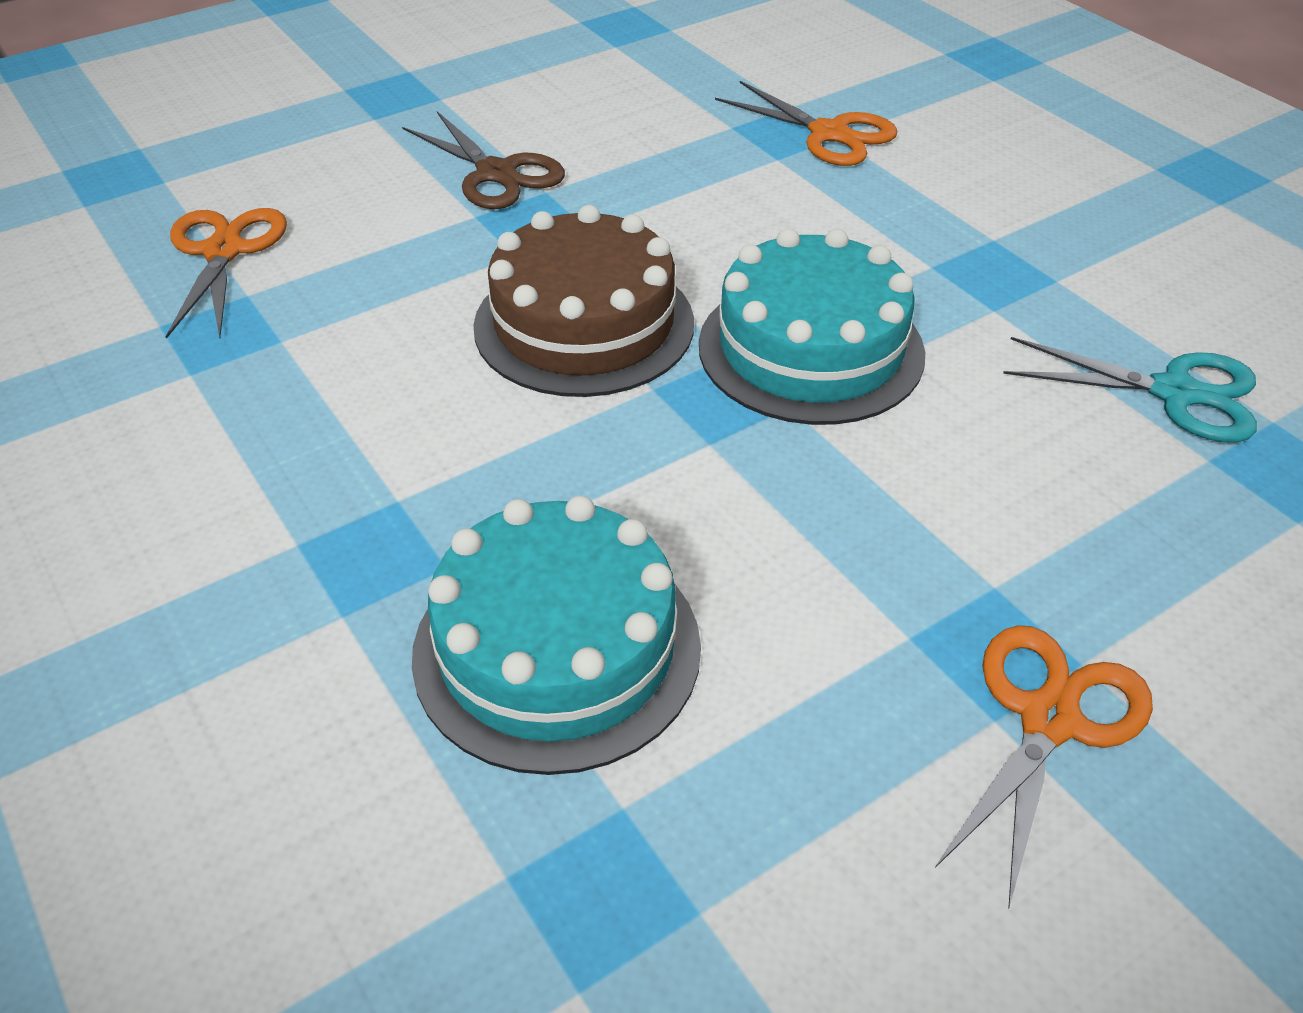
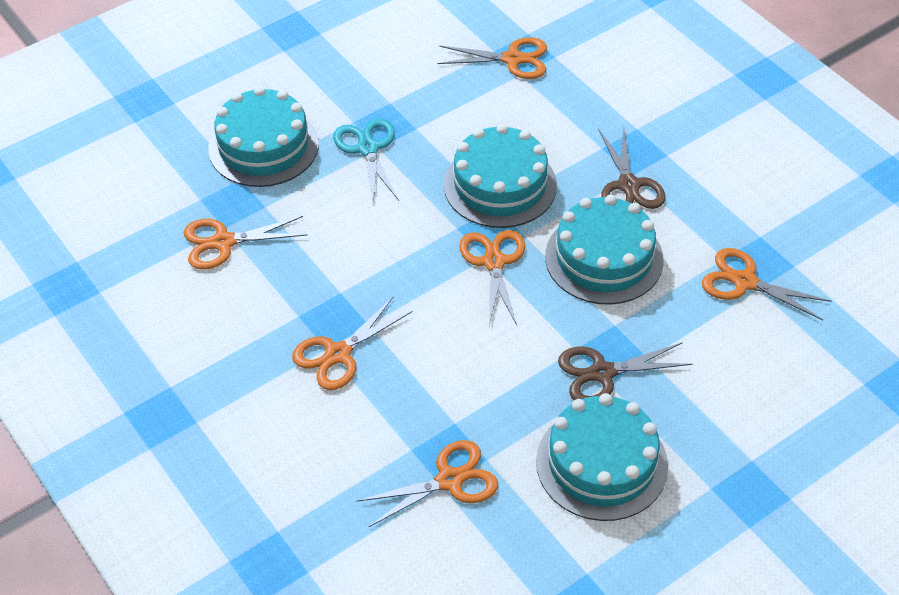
brown cake: 1 -> 0
brown scissors: 1 -> 2
orange scissors: 3 -> 6
turquoise cake: 2 -> 4

